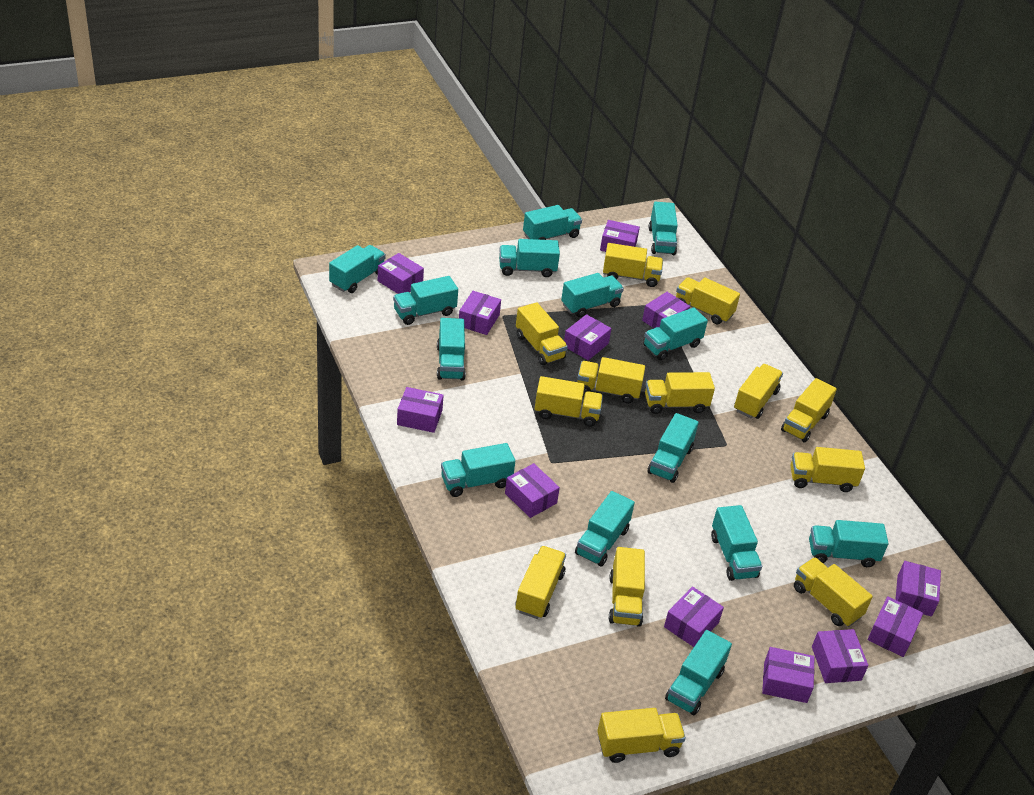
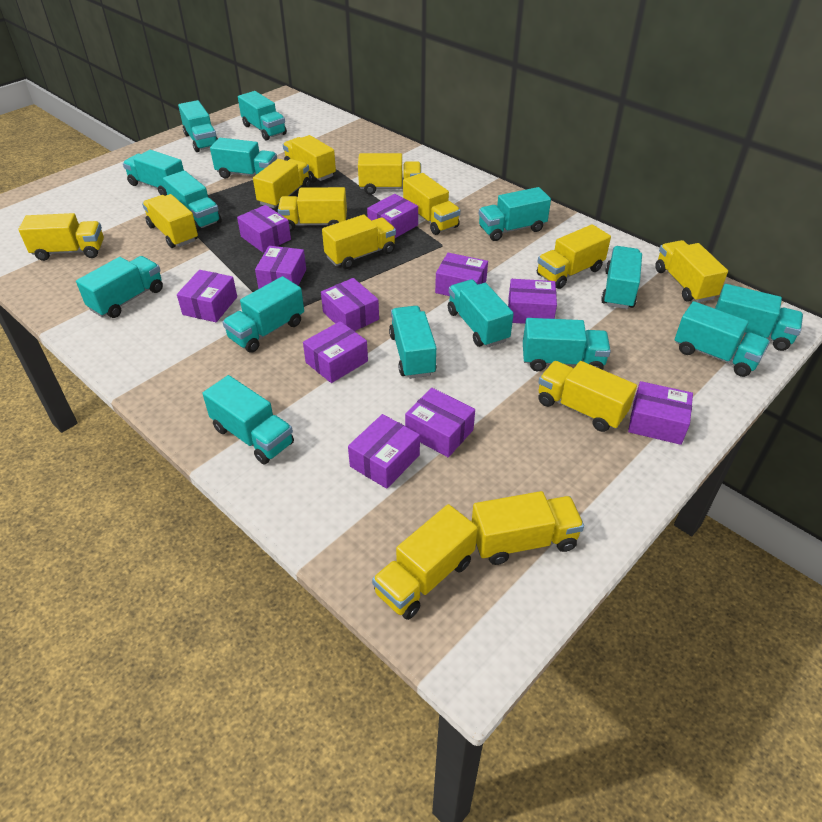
purple box: 12 -> 11
turquoise truck: 14 -> 15

